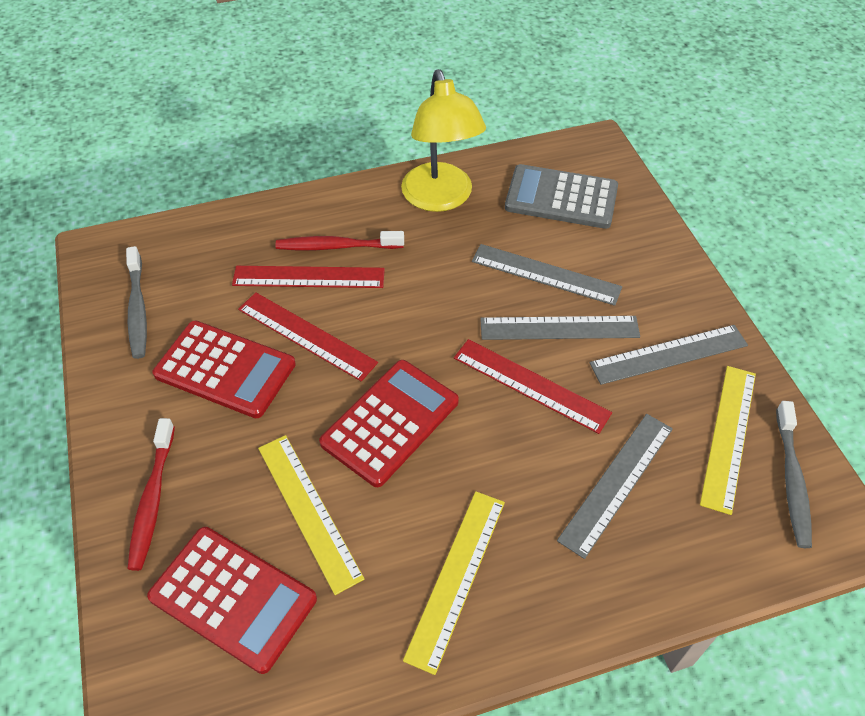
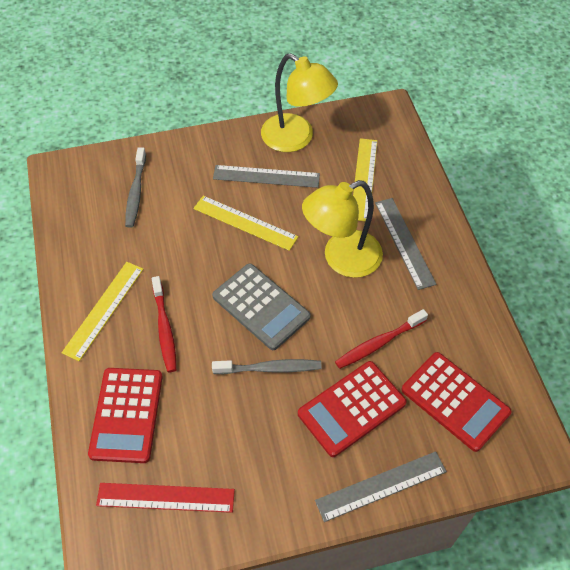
grey ruler: 4 -> 3
red ruler: 3 -> 1
yellow lamp: 1 -> 2

